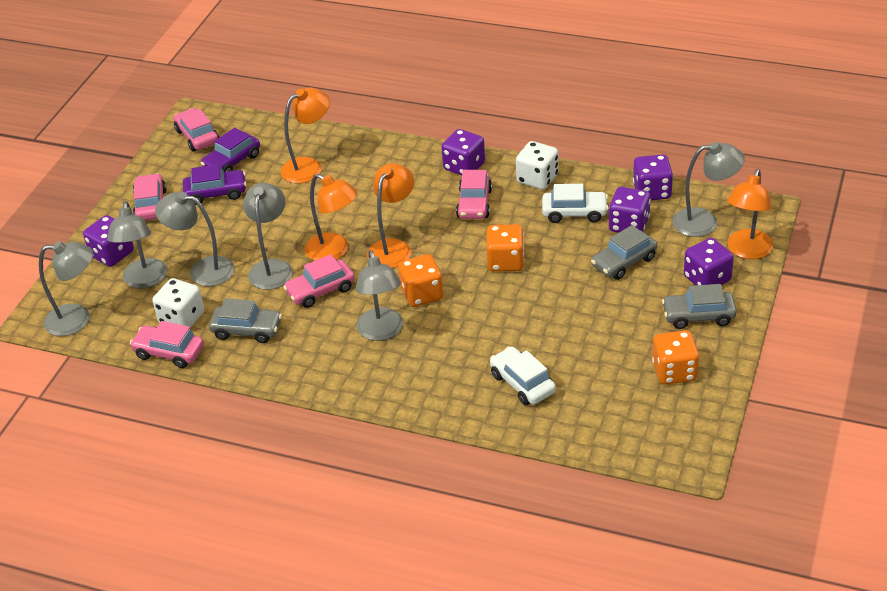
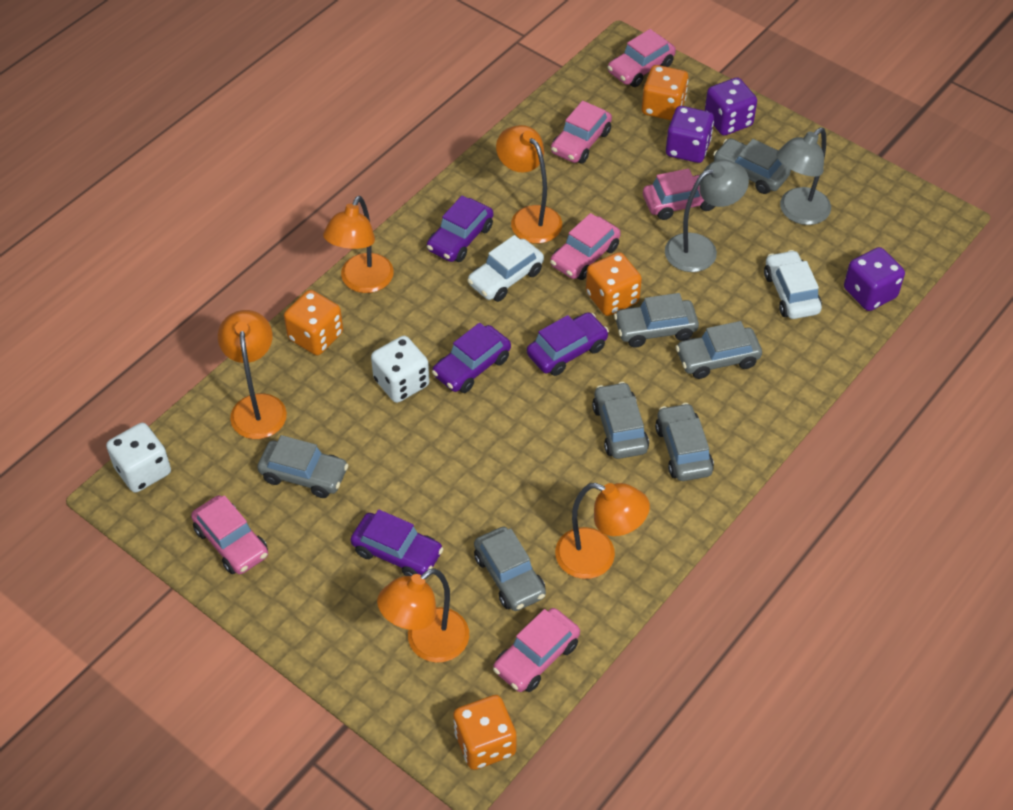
grey car: 3 -> 7
grey lamp: 6 -> 2
orange dice: 3 -> 4
orange lamp: 4 -> 5
pink car: 5 -> 6
purple car: 2 -> 4
purple dice: 5 -> 3

